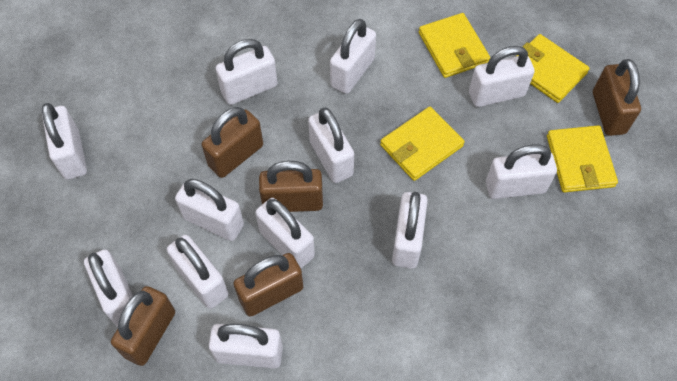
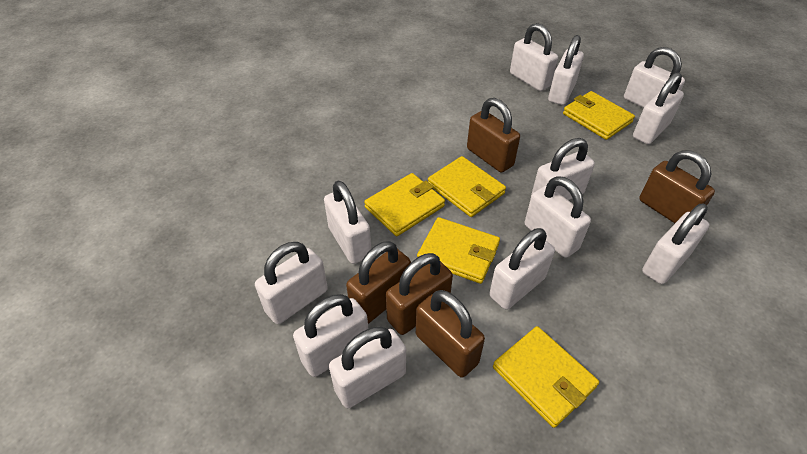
yellow wallet: 4 -> 5

